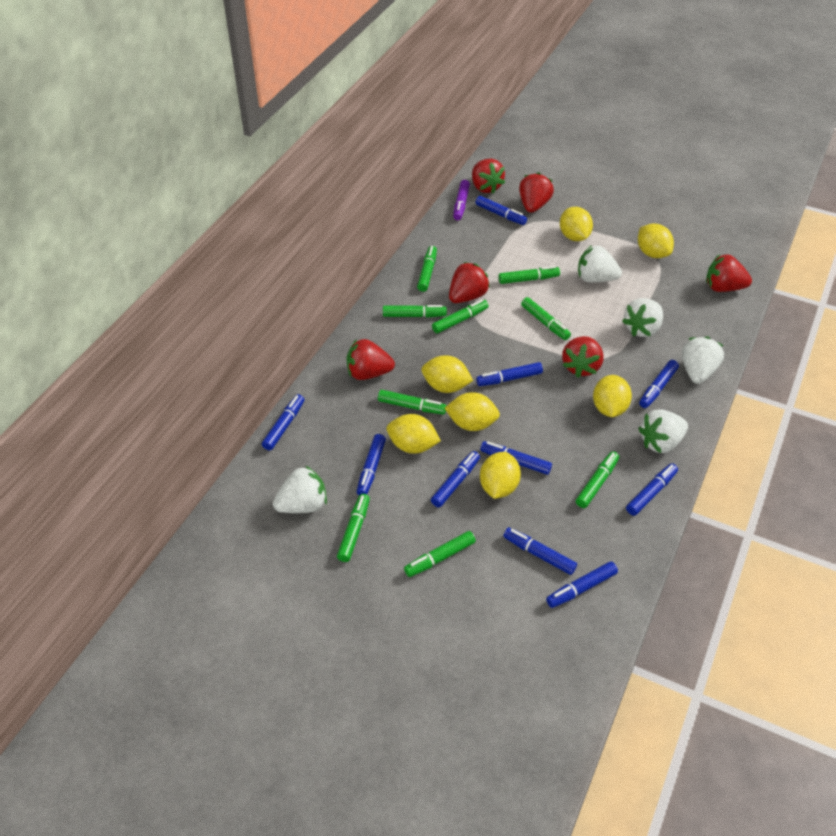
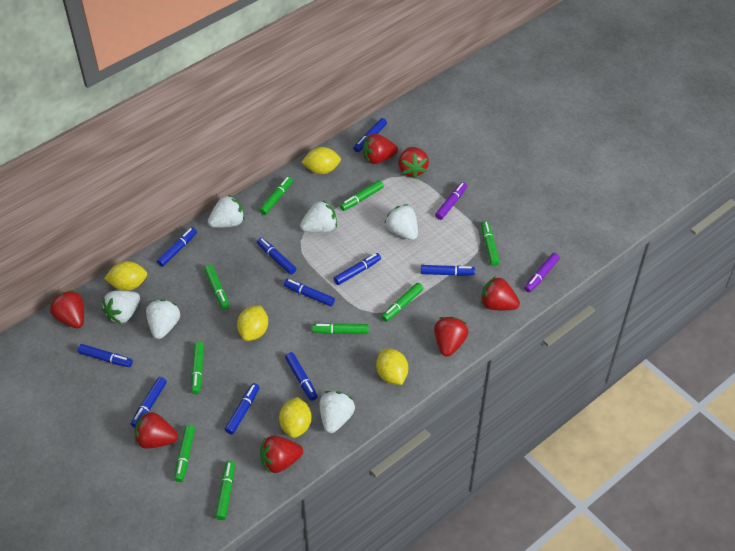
purple marker: 1 -> 2
red strawberry: 6 -> 7
white strawberry: 5 -> 6
yellow lemon: 7 -> 5

